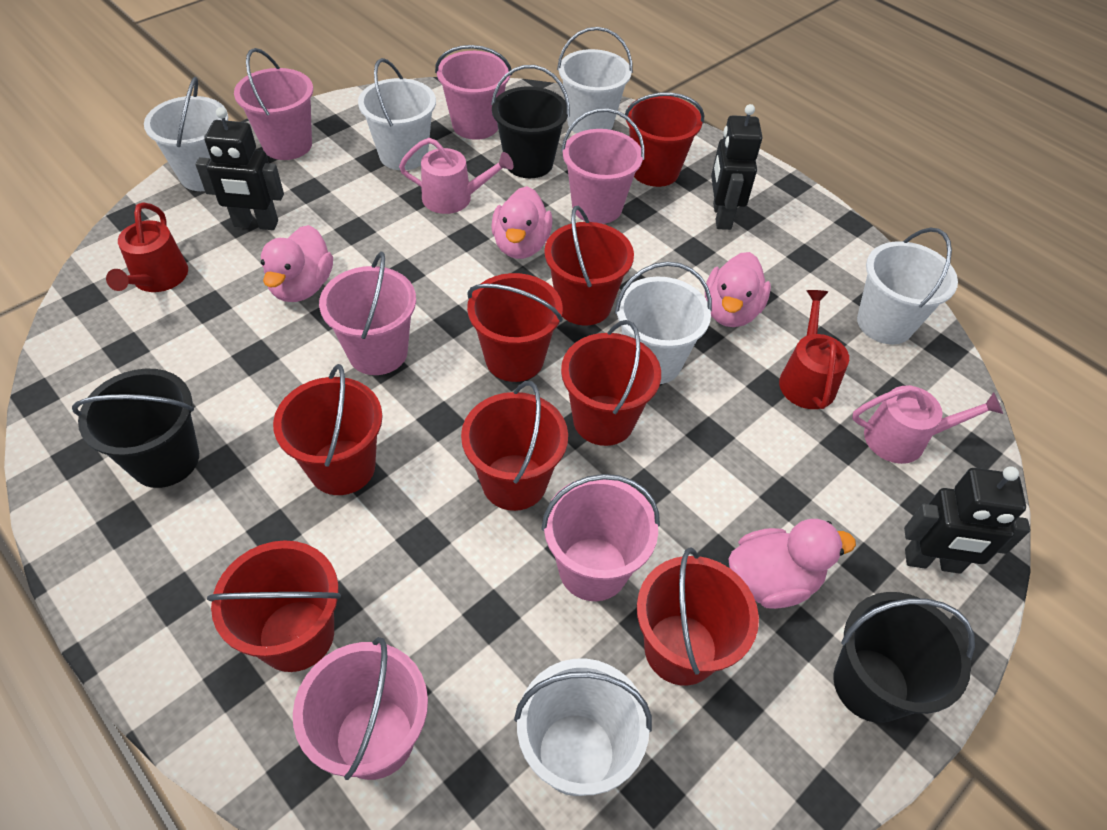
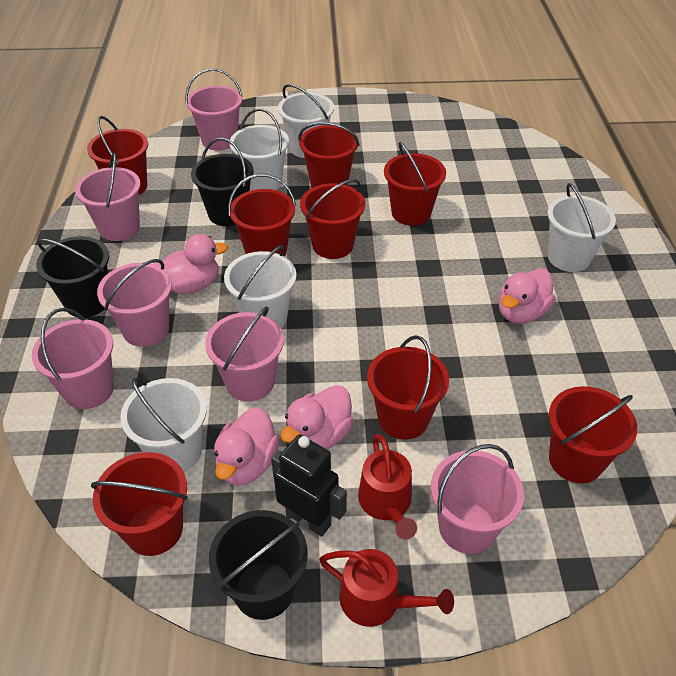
black robot: 3 -> 1
pink watering can: 2 -> 0
white bucket: 6 -> 5

